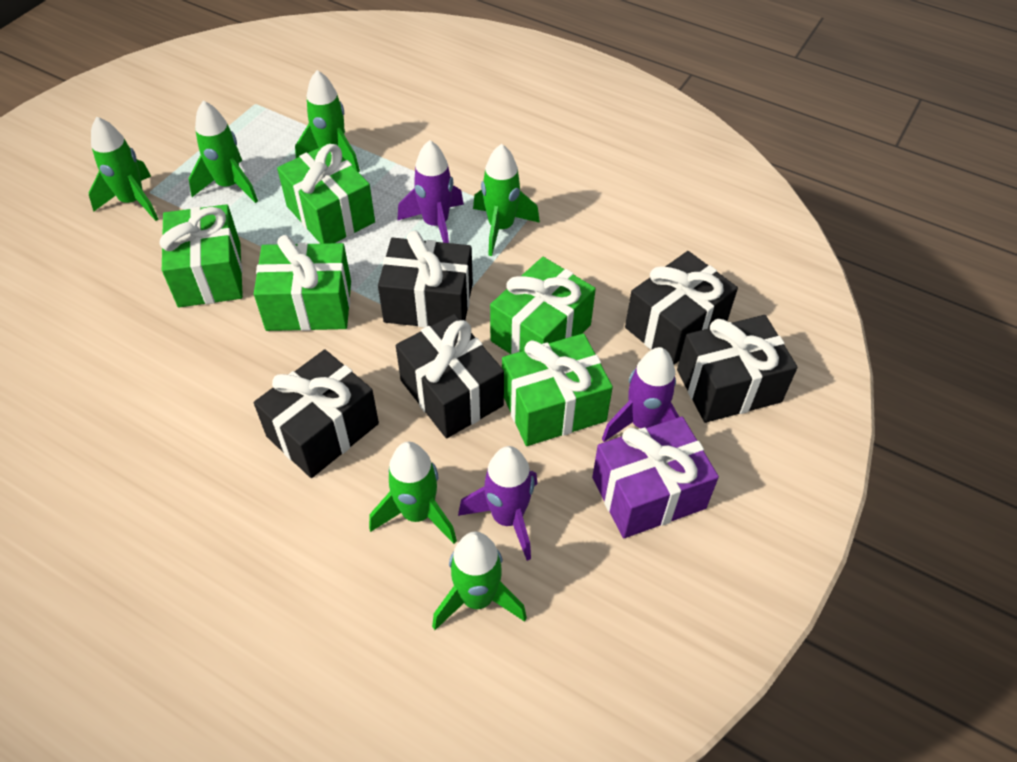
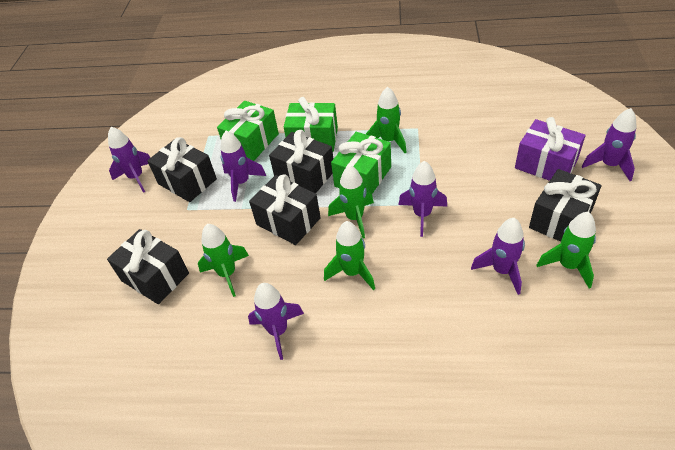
green gift: 5 -> 3
green rocket: 6 -> 5
purple rocket: 3 -> 6

